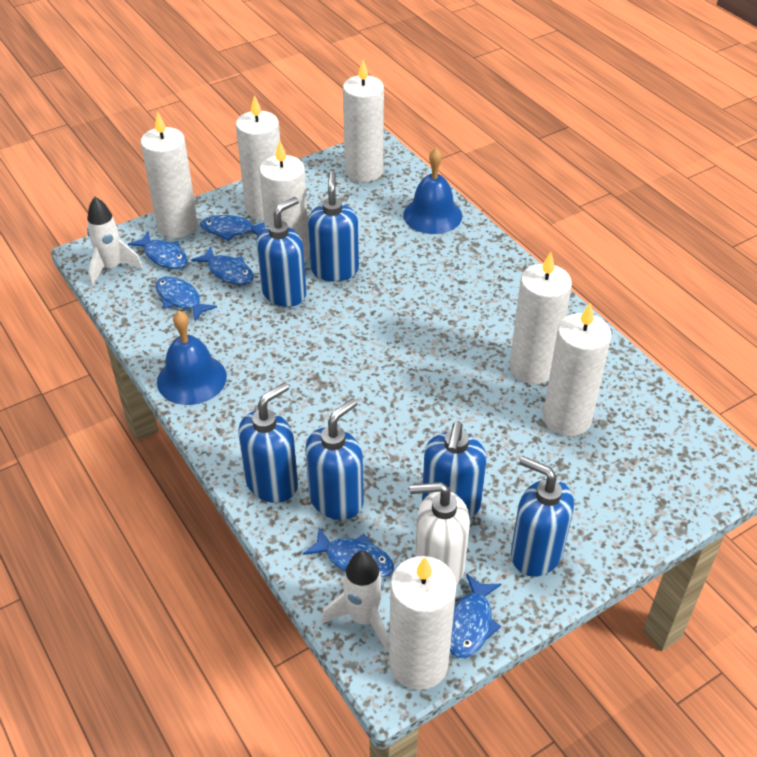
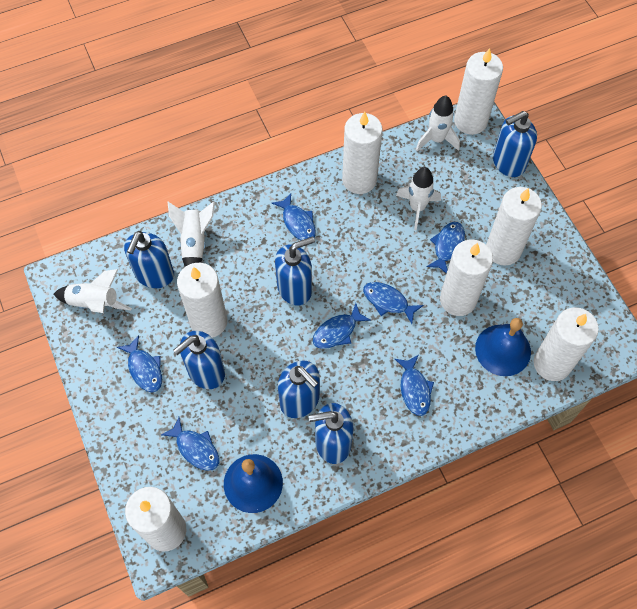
blue fish: 6 -> 7
white rocket: 2 -> 4
white soap dispenser: 1 -> 0

